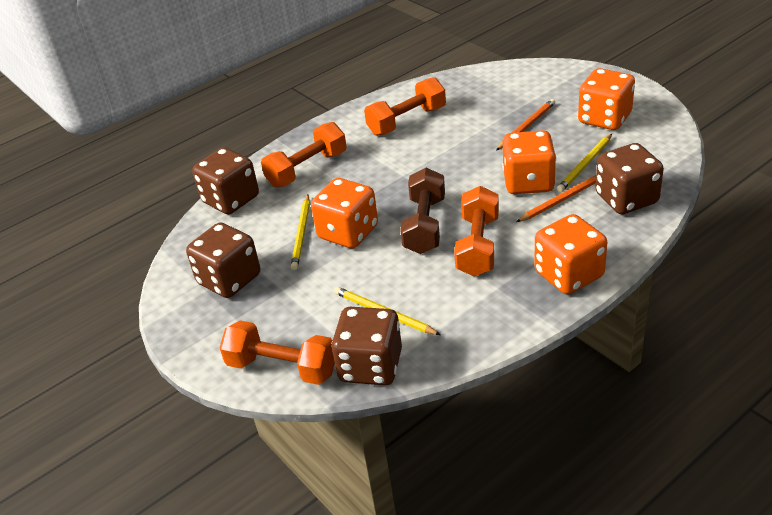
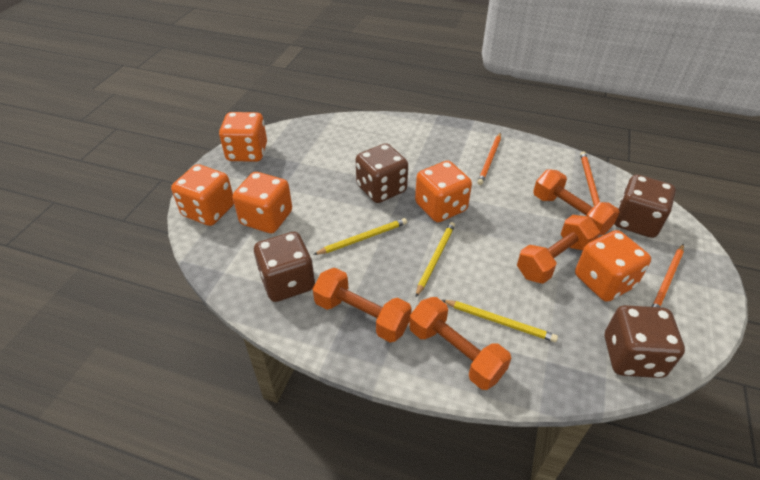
brown dumbbell: 1 -> 0
orange dice: 4 -> 5
orange pencil: 2 -> 3

